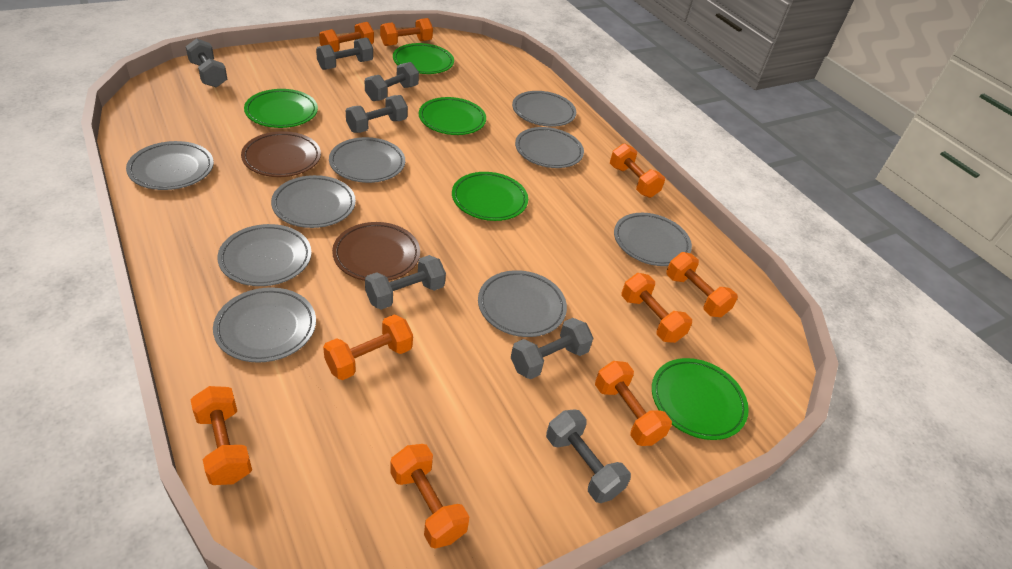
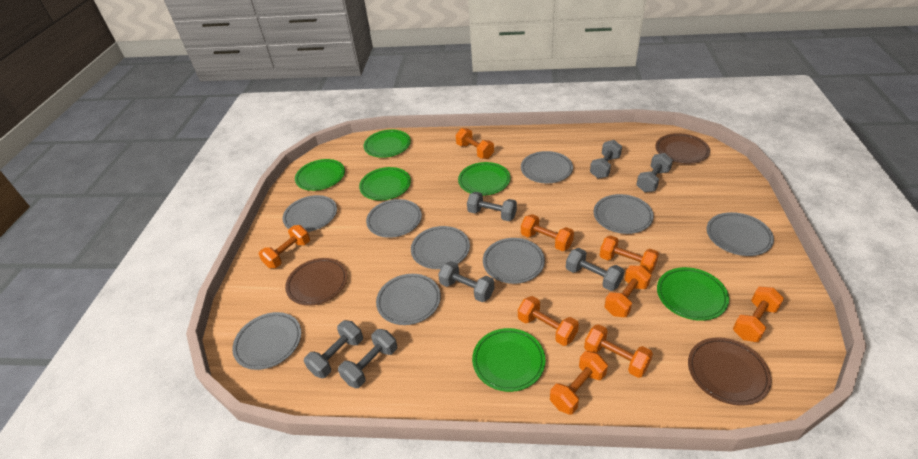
brown plate: 2 -> 3
green plate: 5 -> 6

